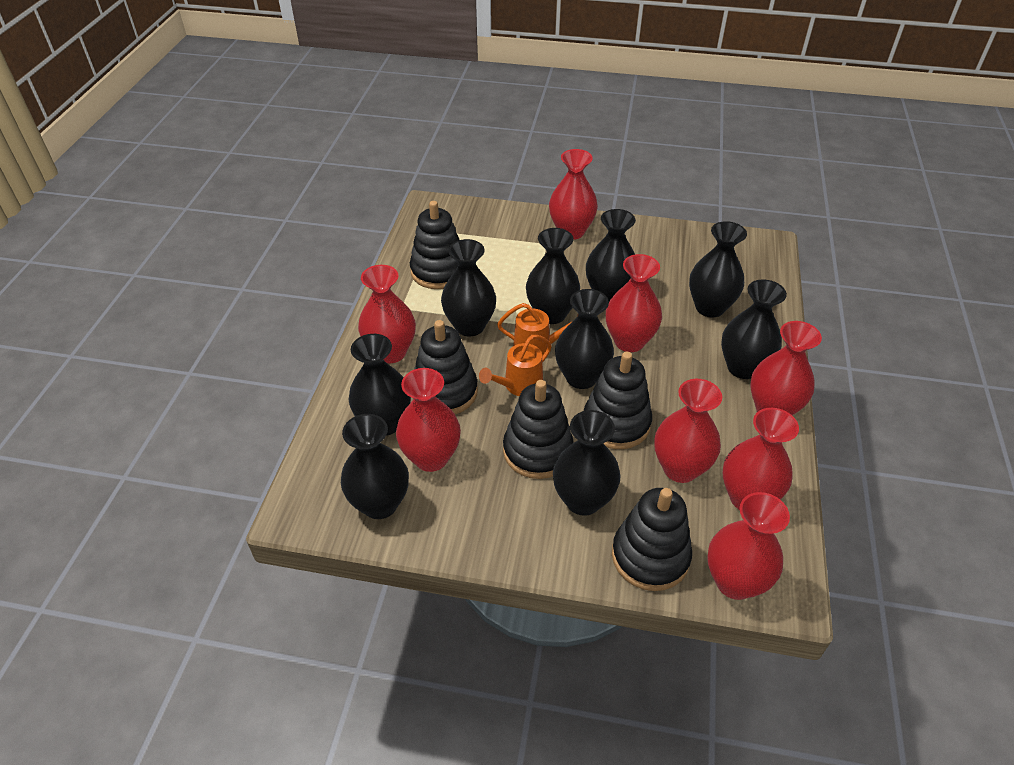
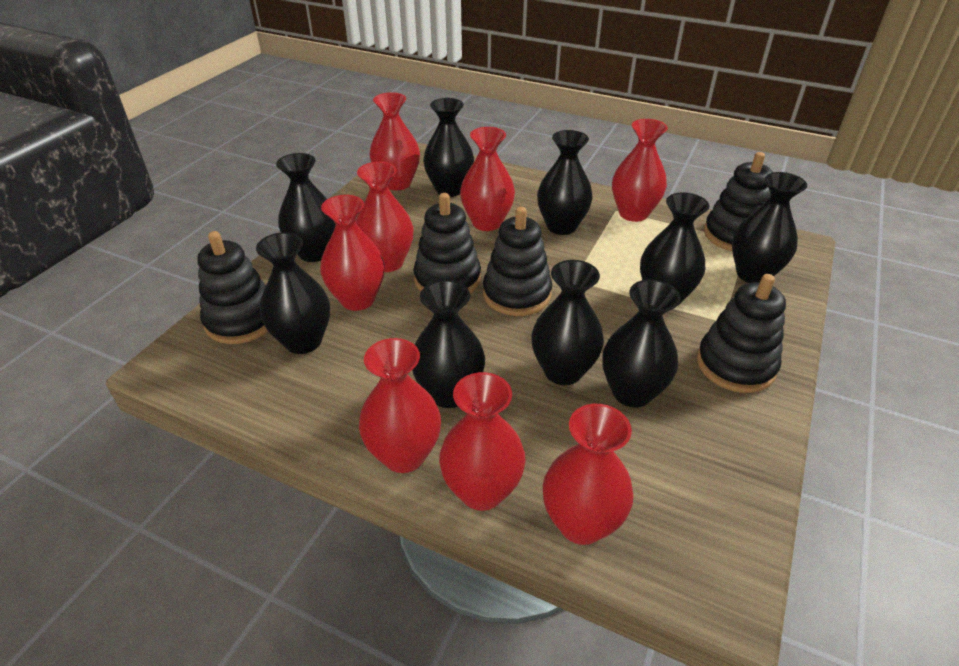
orange watering can: 2 -> 0

